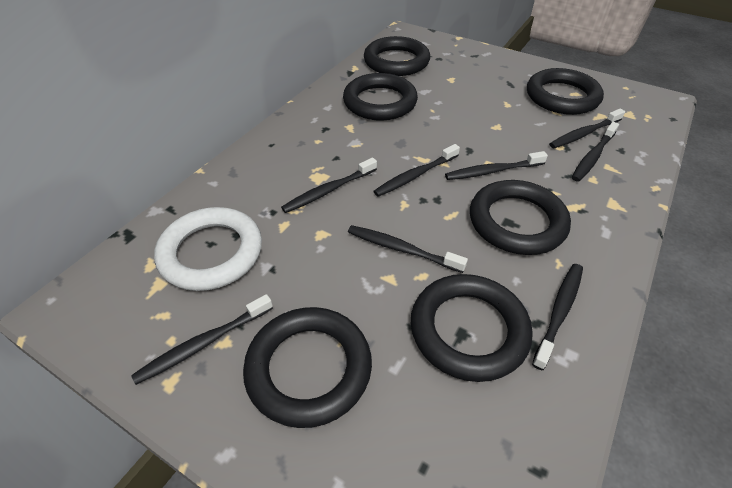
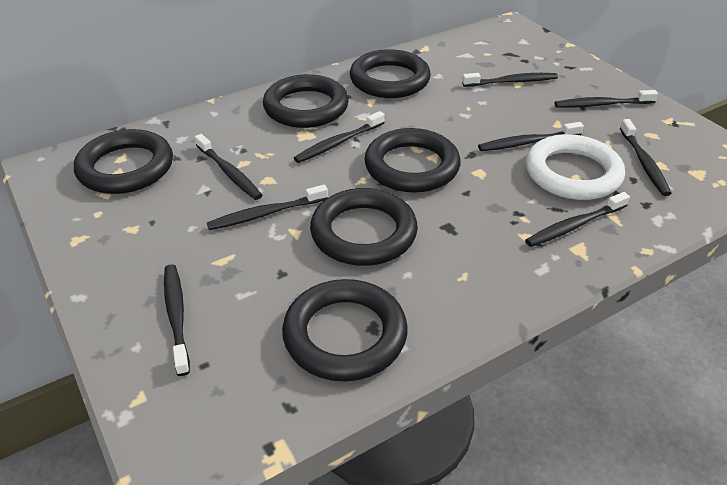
black toothbrush: 8 -> 9

